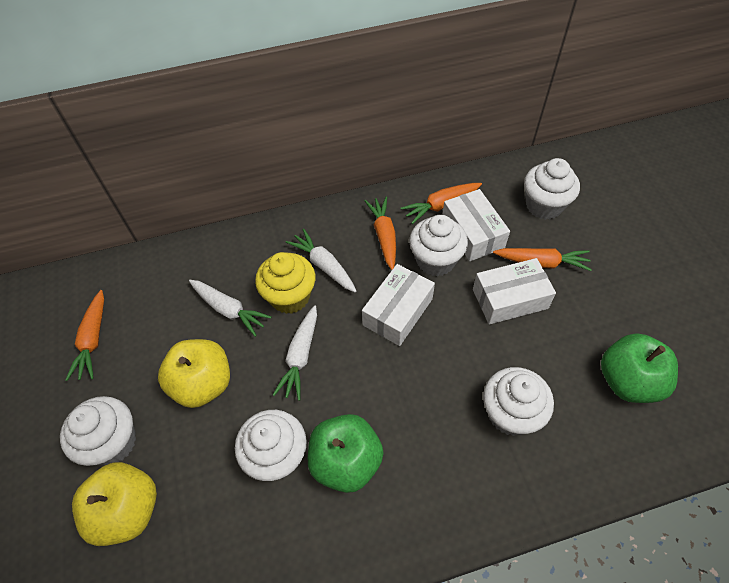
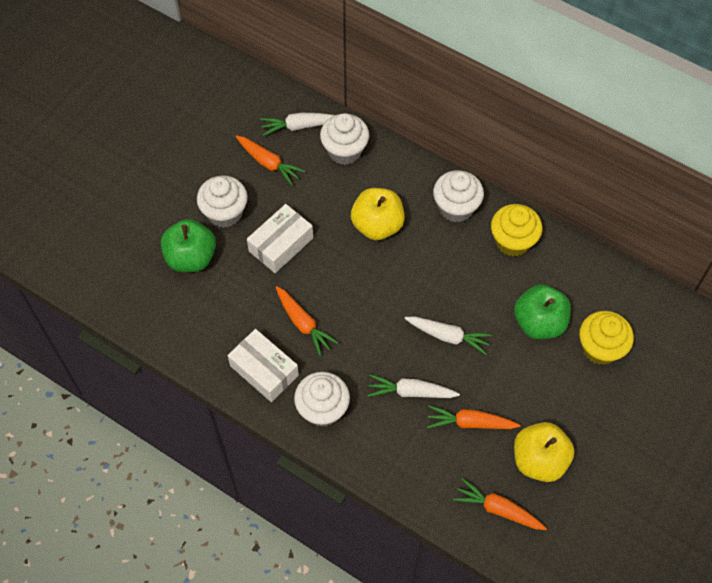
white box: 3 -> 2
white cupcake: 5 -> 4
yellow cupcake: 1 -> 2

